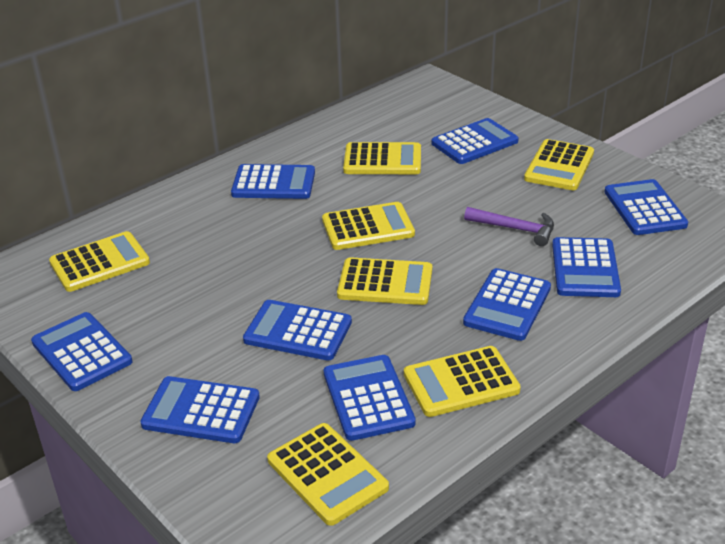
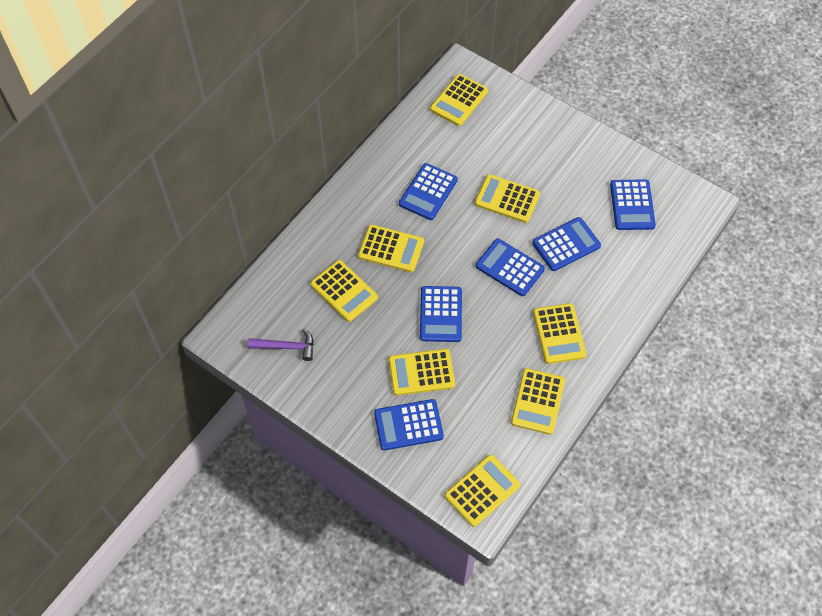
blue calculator: 9 -> 6
yellow calculator: 7 -> 8

